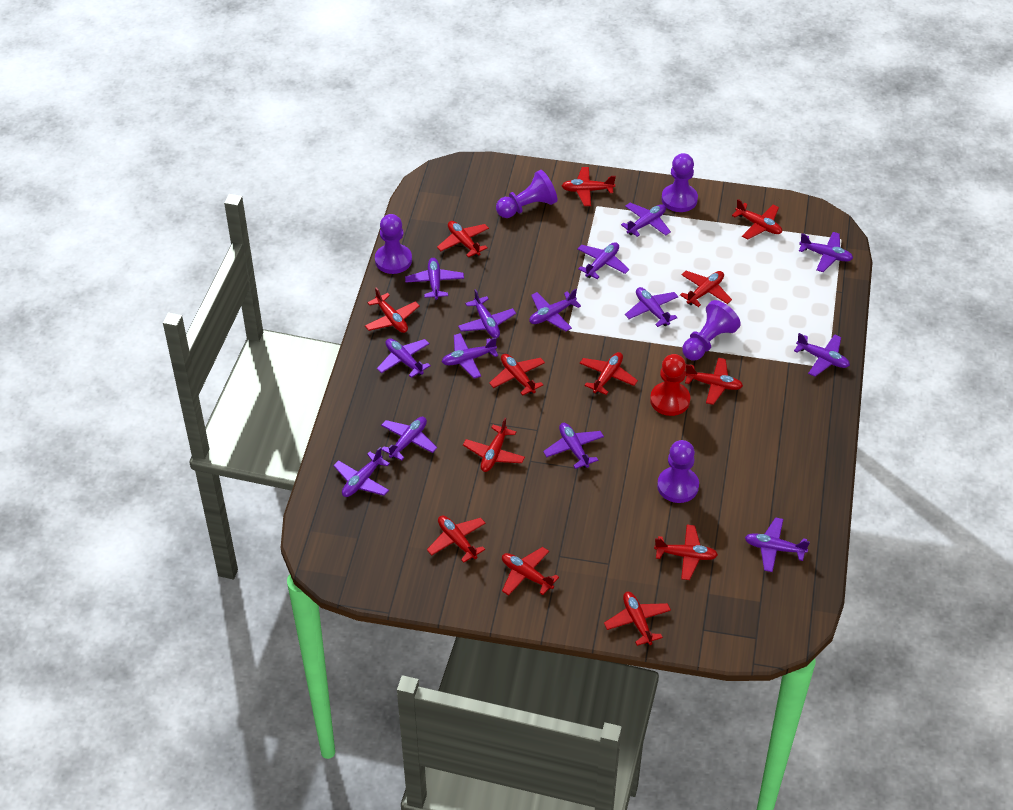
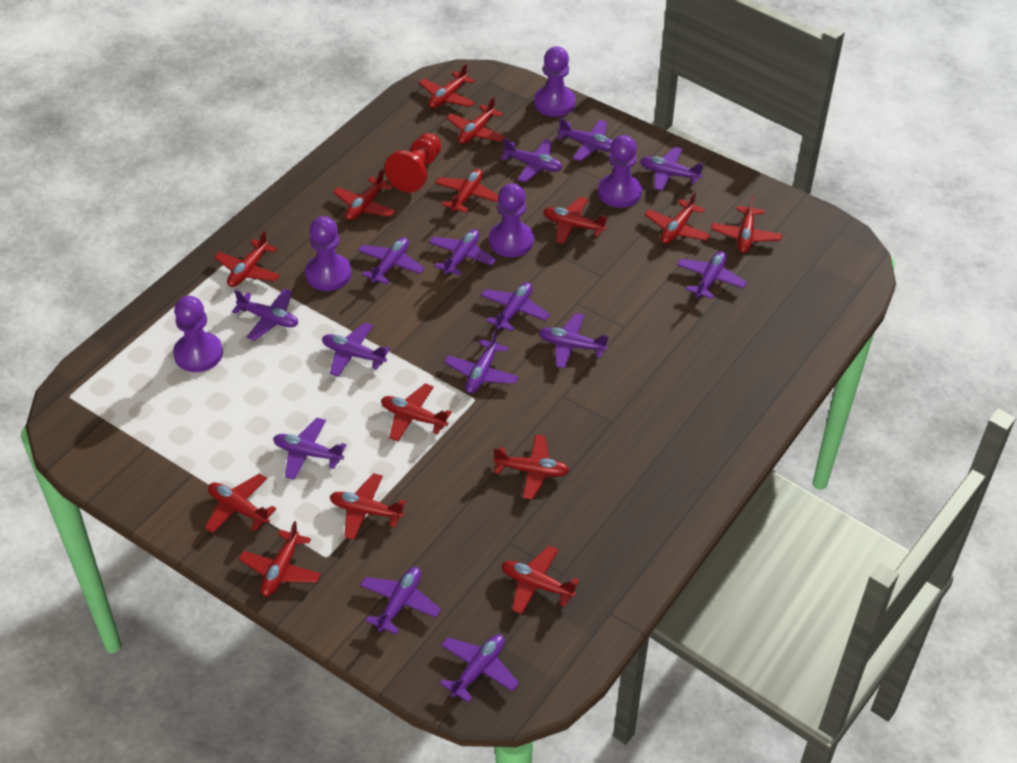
red plane: 13 -> 14

